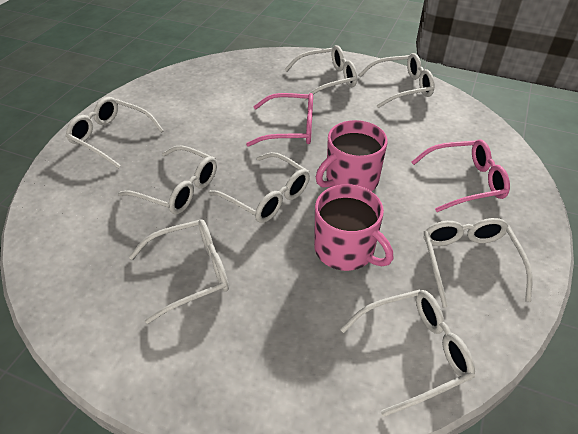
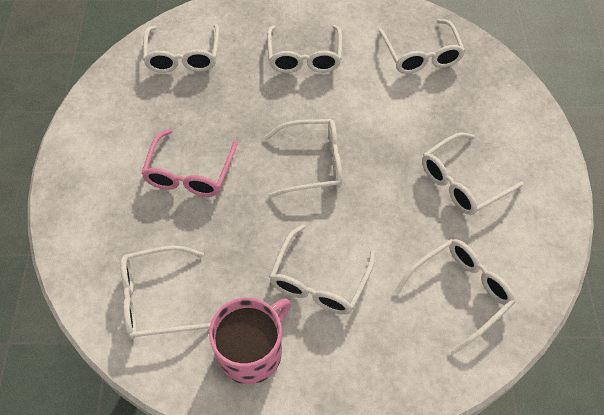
pink glasses: 2 -> 1
pink mug: 2 -> 1

